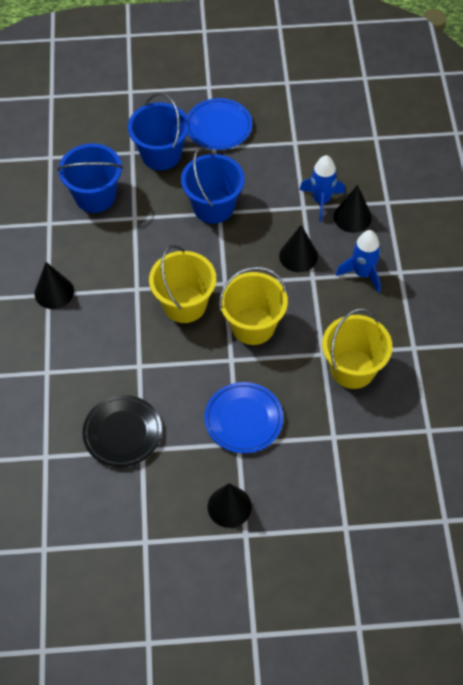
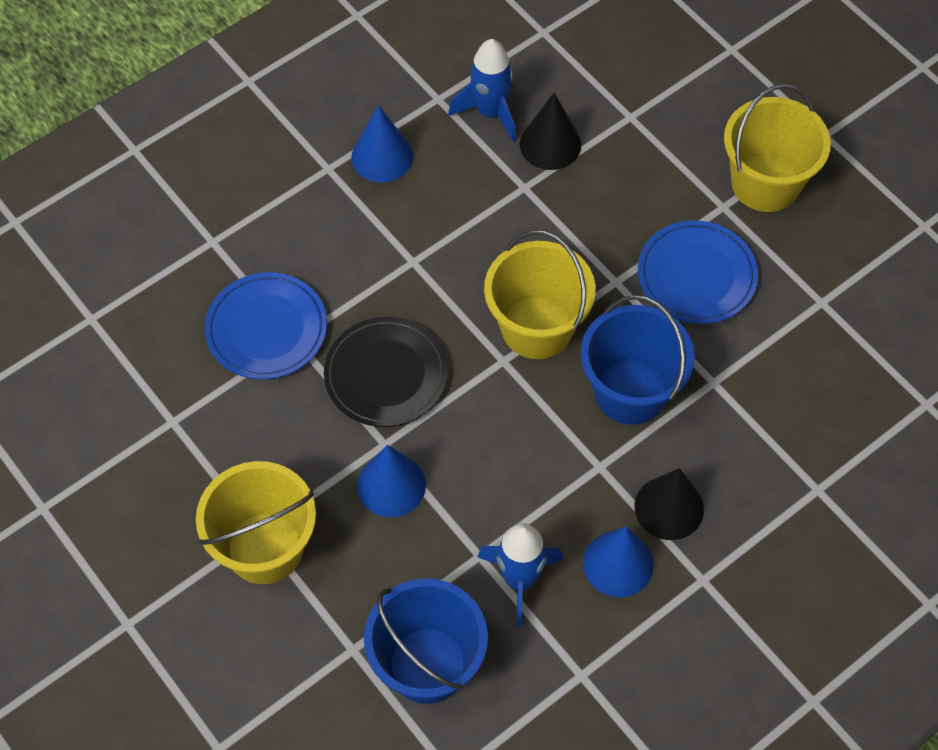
black cone: 4 -> 2
blue bucket: 3 -> 2
blue cone: 0 -> 3

